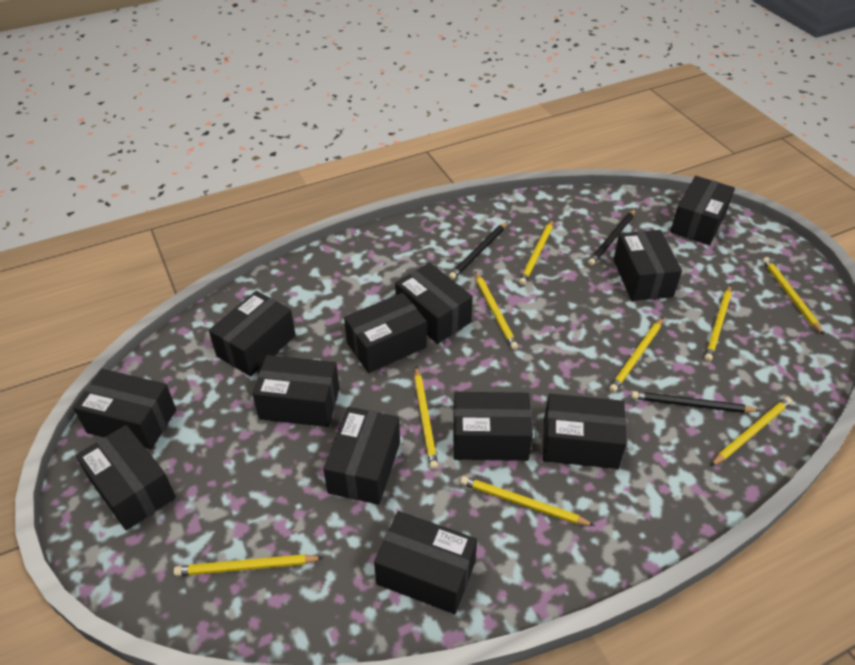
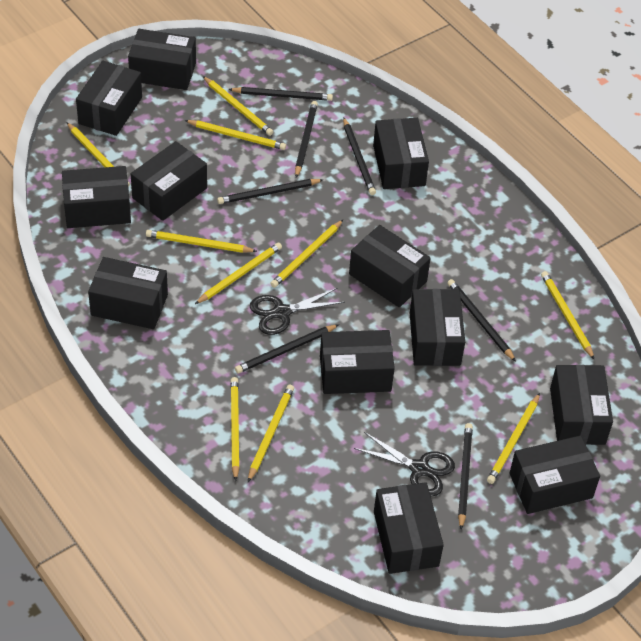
black pencil: 3 -> 7
black scissors: 0 -> 2
yellow pencil: 9 -> 10

